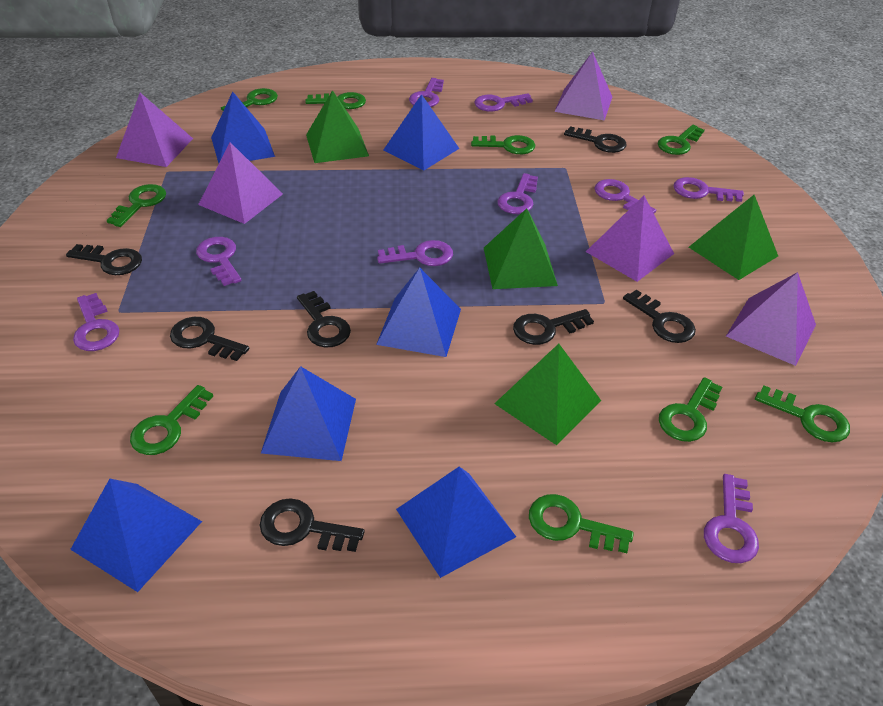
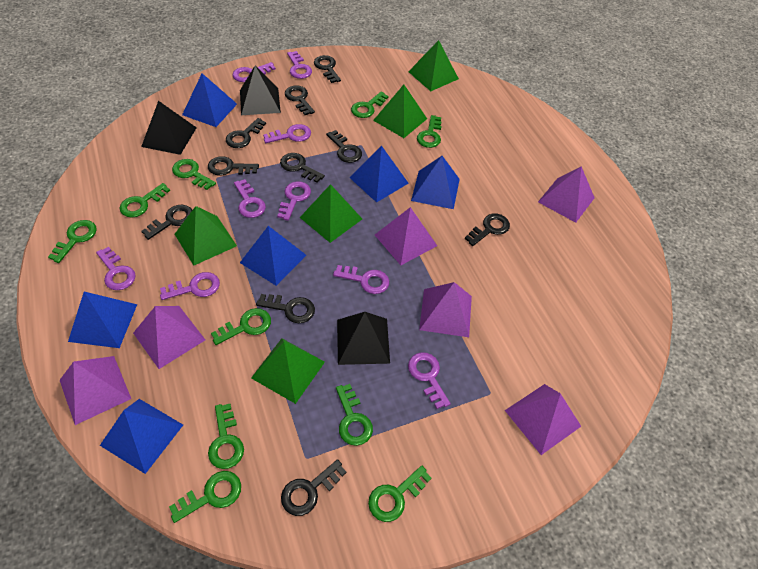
black key: 7 -> 10
black pyramid: 0 -> 3
green key: 9 -> 10
green pyramid: 4 -> 5
purple pyramid: 5 -> 6

